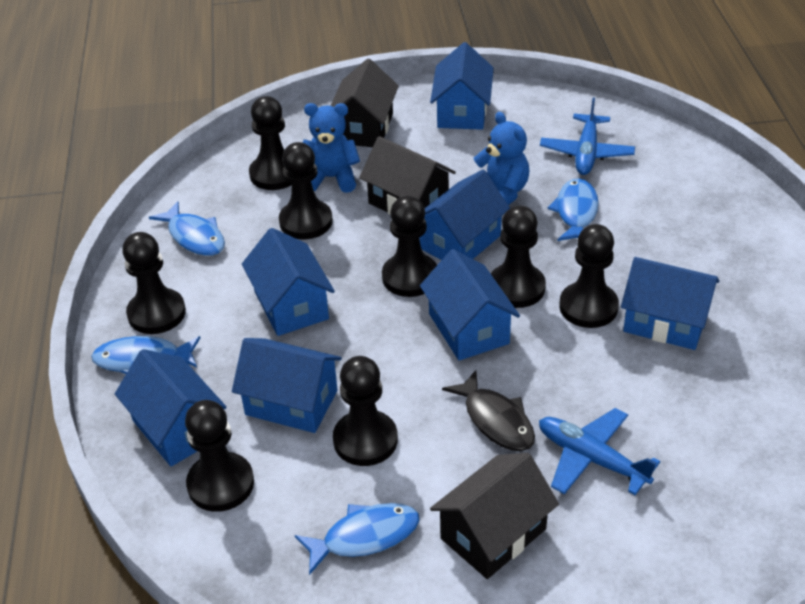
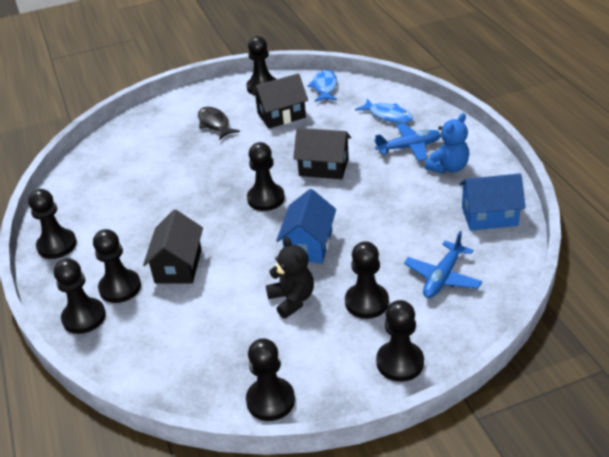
black teddy bear: 0 -> 1
blue fish: 4 -> 2
blue house: 7 -> 2
blue teddy bear: 2 -> 1

